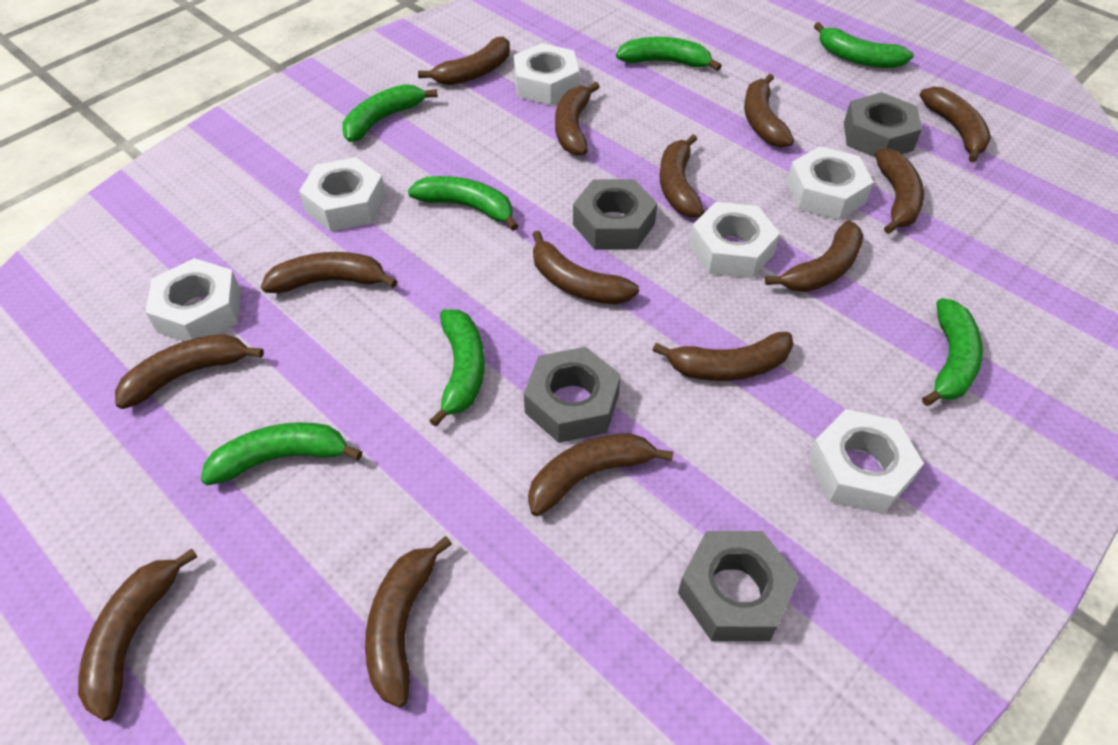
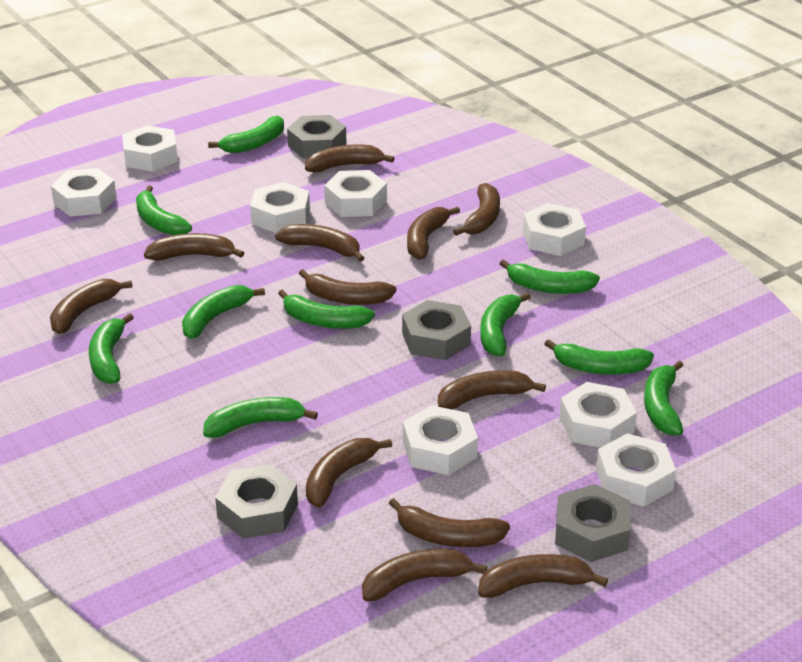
brown banana: 14 -> 12
green banana: 7 -> 10
white nut: 6 -> 8

